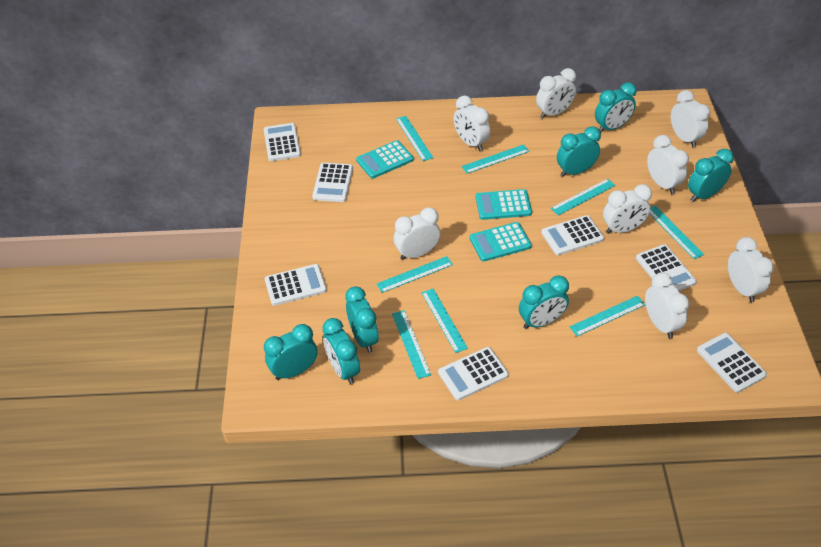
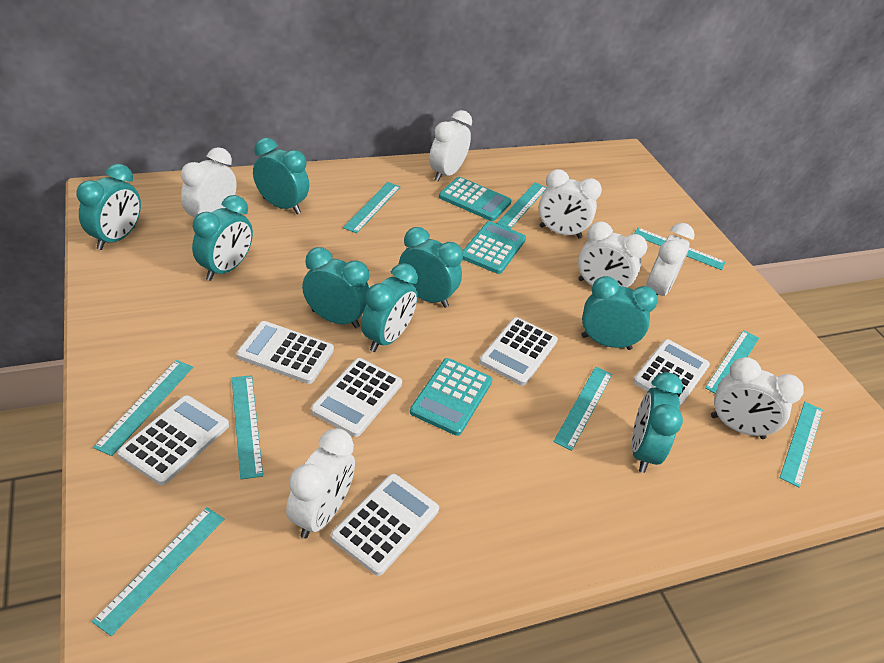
turquoise clock: 7 -> 8
turquoise ruler: 8 -> 9
white calculator: 7 -> 6
white clock: 8 -> 7

